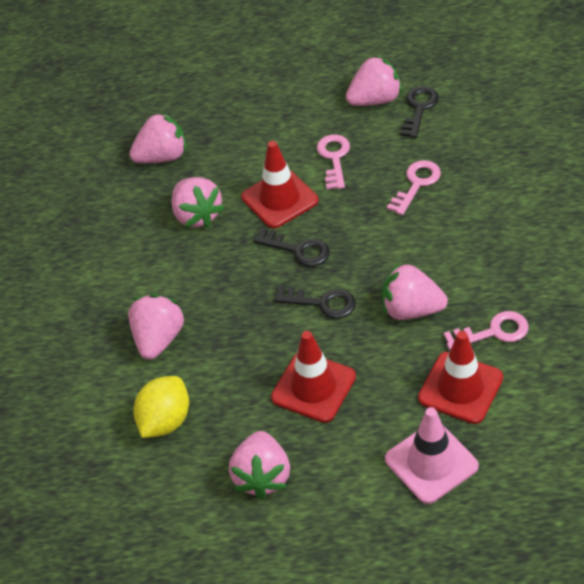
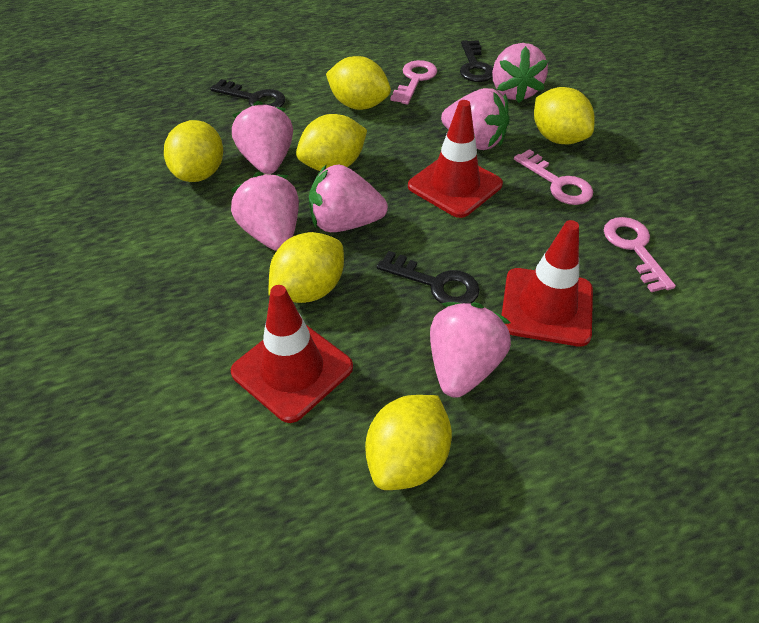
pink traffic cone: 1 -> 0
yellow lemon: 1 -> 6

